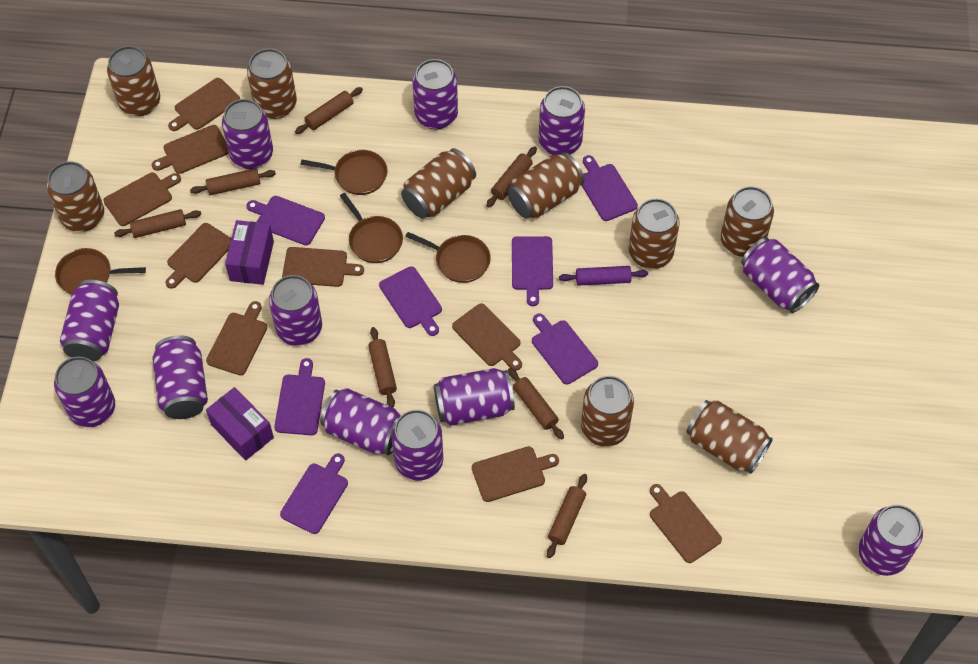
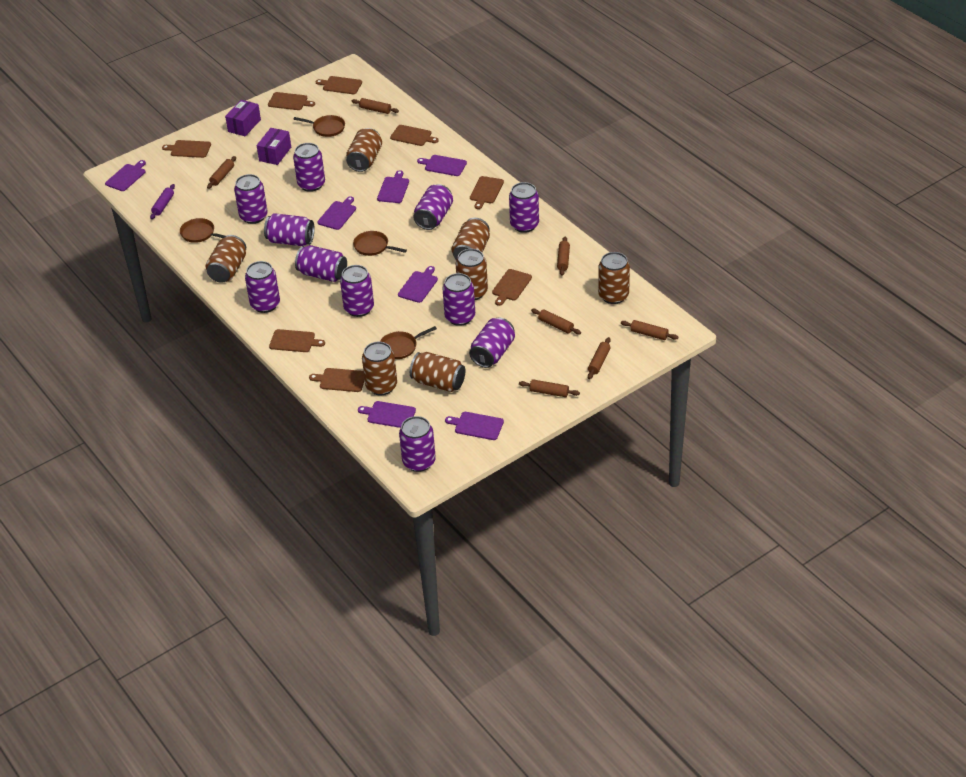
brown can: 9 -> 7
brown cutting board: 9 -> 8
purple can: 12 -> 11

